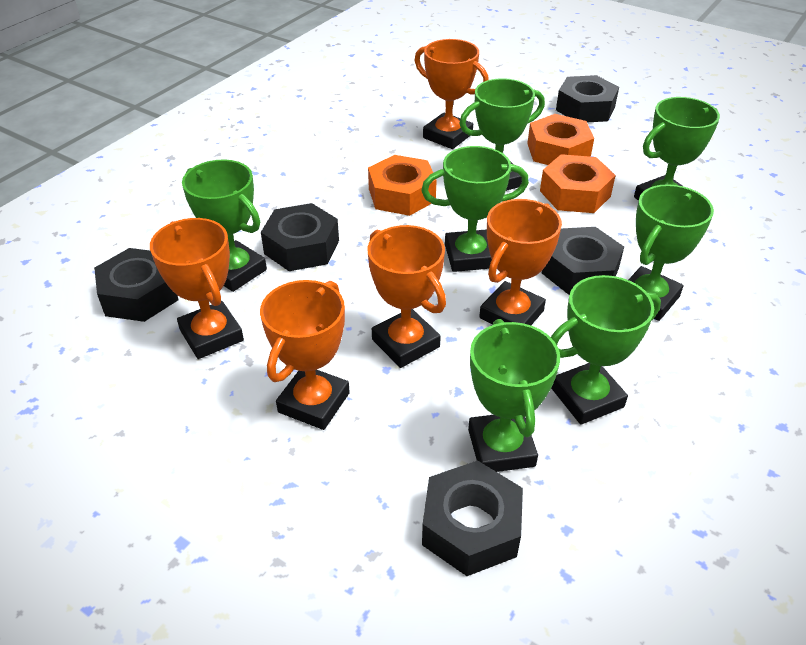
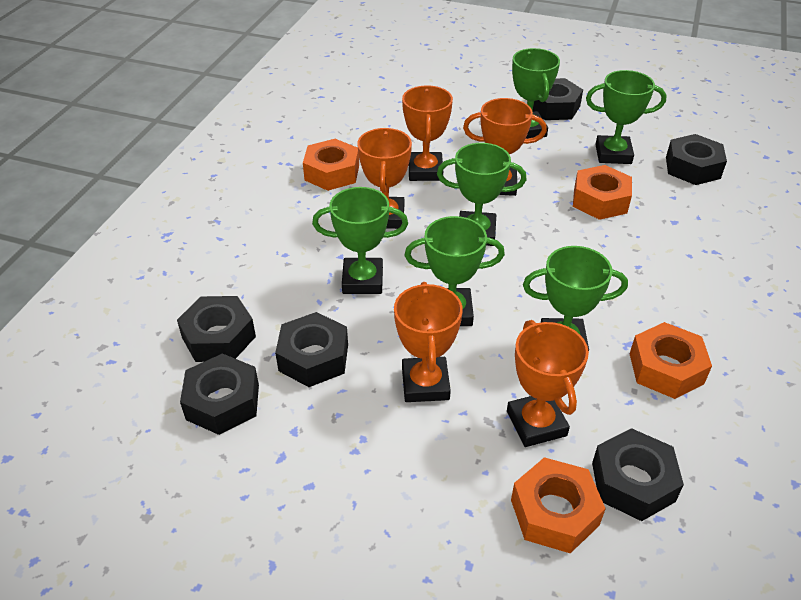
black nut: 5 -> 6
green trophy: 7 -> 6
orange nut: 3 -> 4

